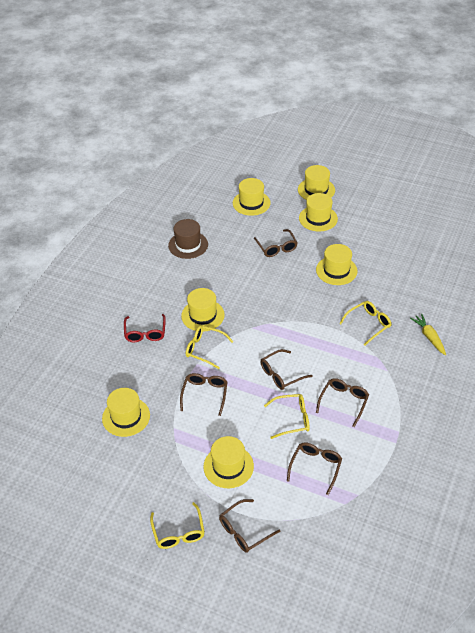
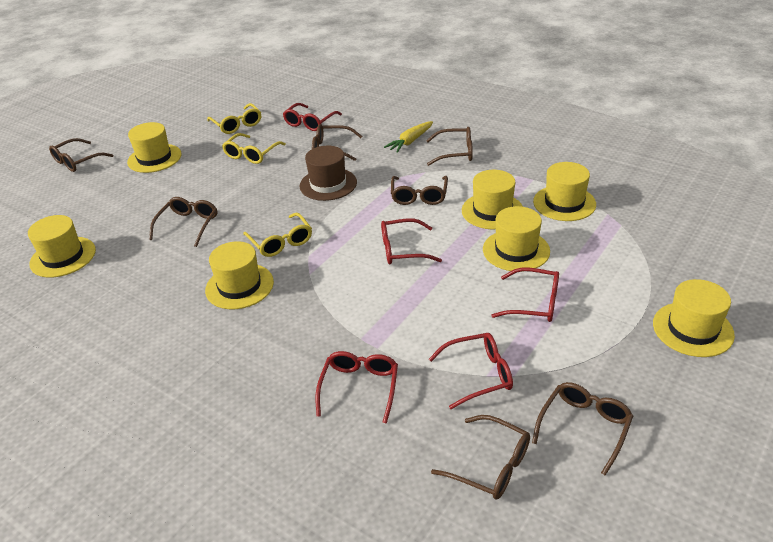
brown glasses: 6 -> 7
red glasses: 1 -> 5
yellow glasses: 4 -> 3

